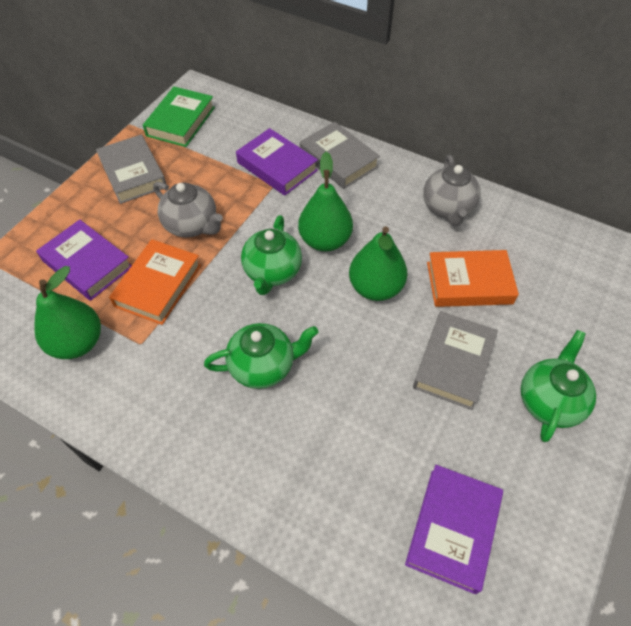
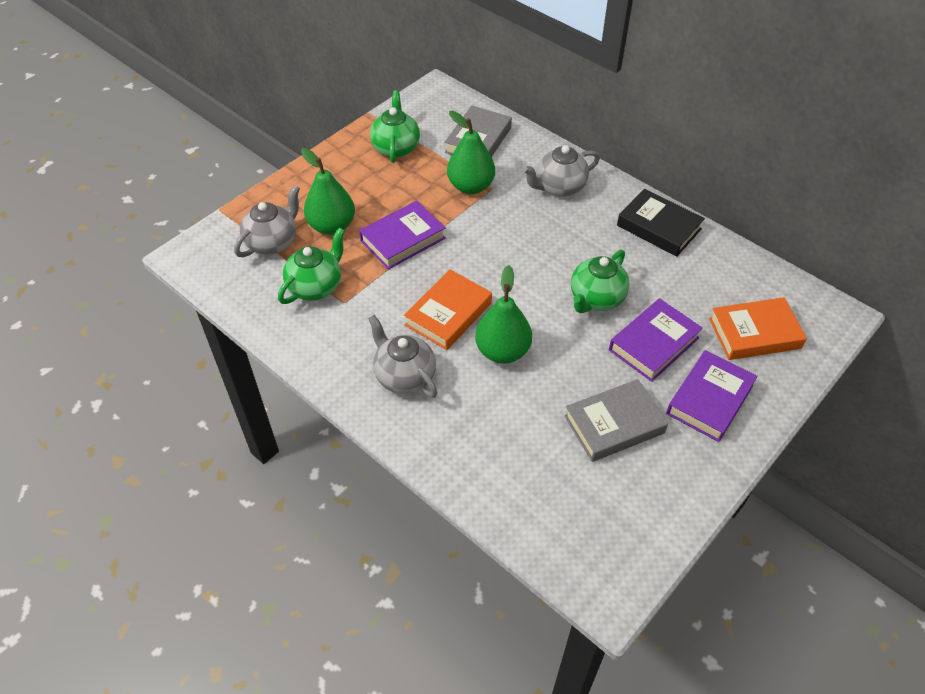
black book: 0 -> 1
green book: 1 -> 0
grey book: 3 -> 2
grey teapot: 2 -> 3

